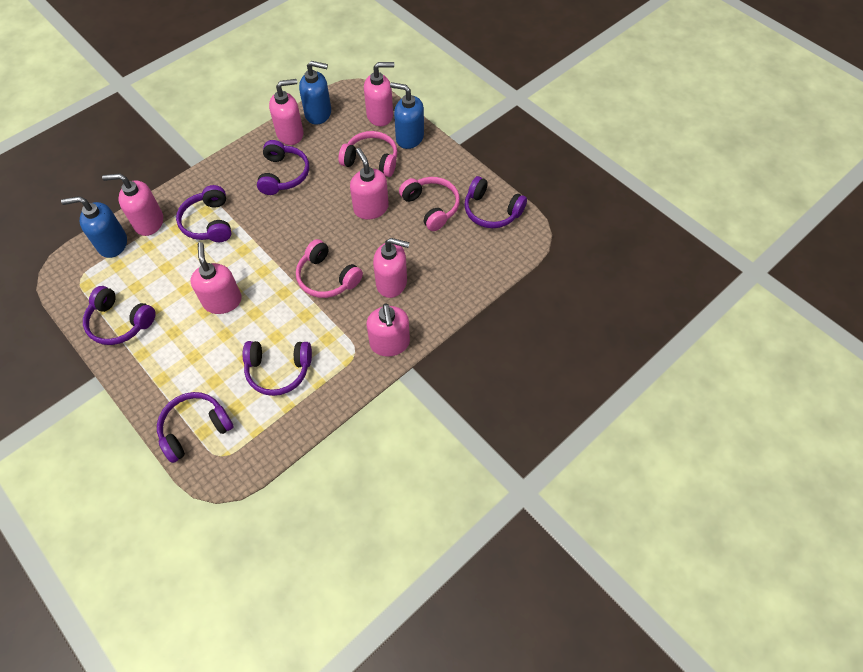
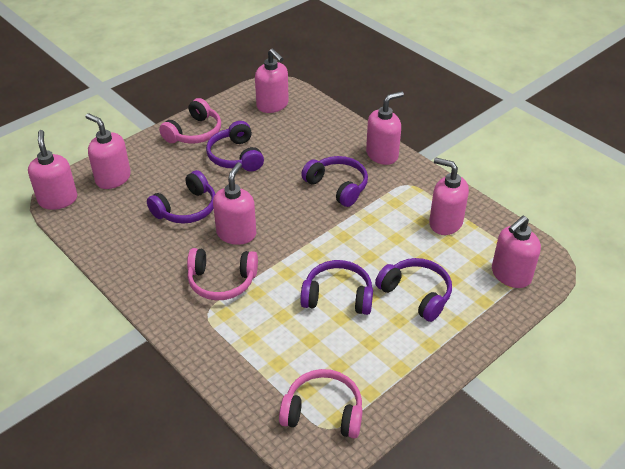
blue soap dispenser: 3 -> 0
purple headphones: 6 -> 5

